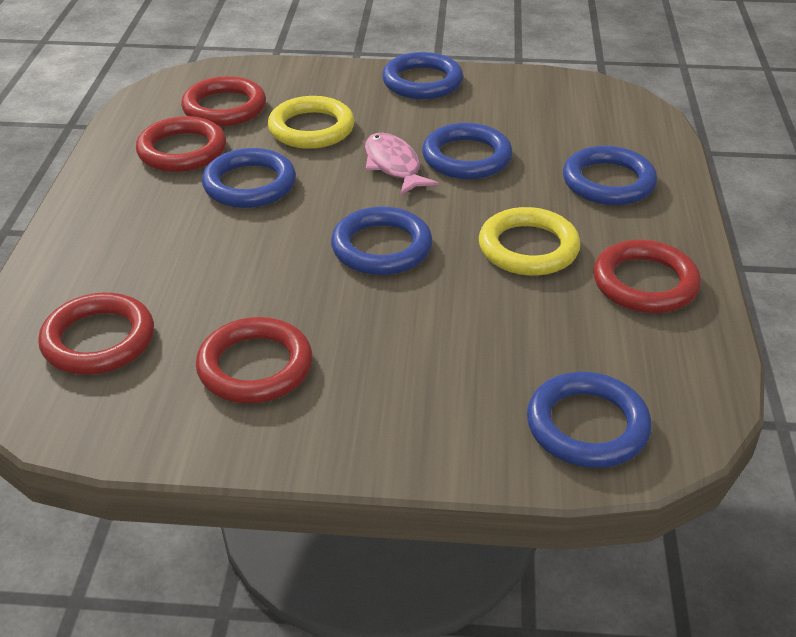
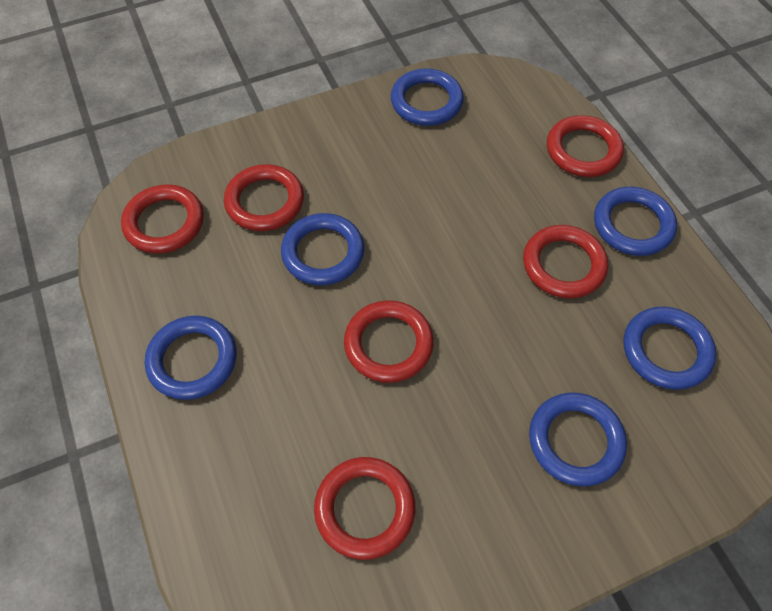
pink fish: 1 -> 0
red ring: 5 -> 6
yellow ring: 2 -> 0

